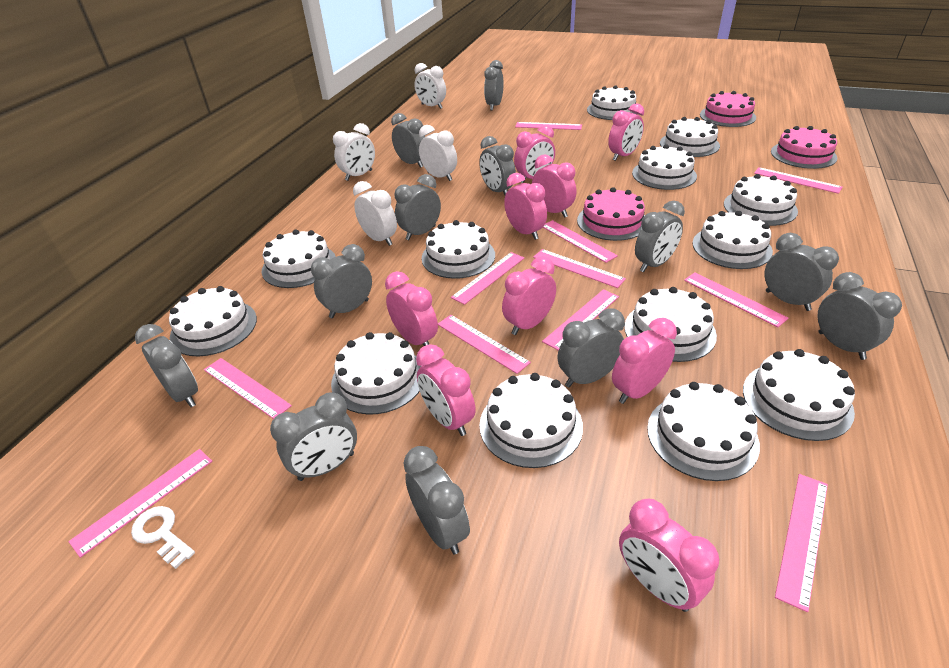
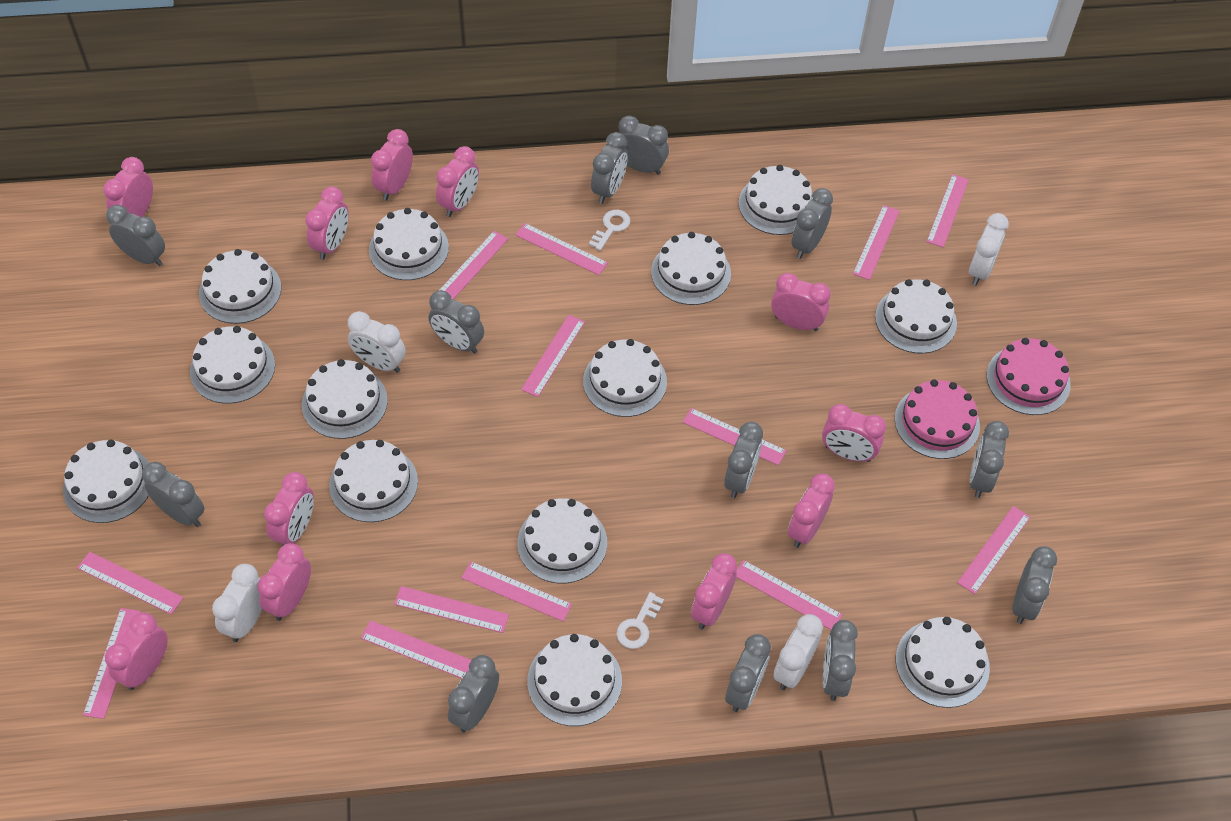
pink cake: 3 -> 2
pink clock: 9 -> 11
pink ruler: 11 -> 13
white key: 1 -> 2

